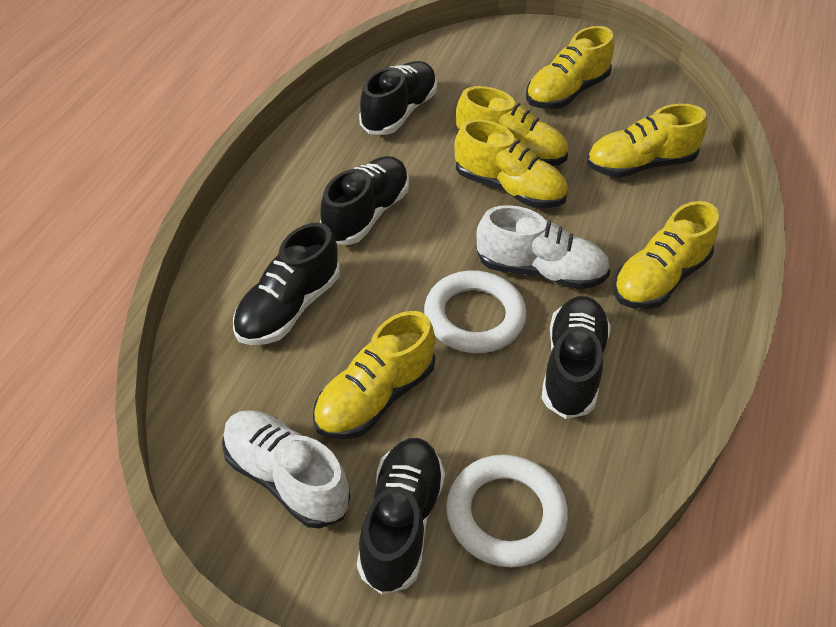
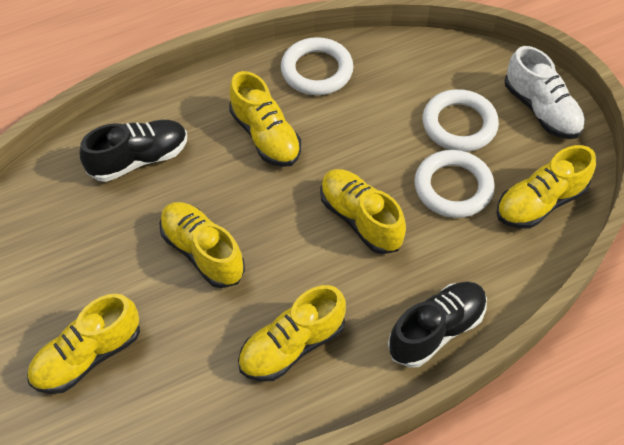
black shoe: 5 -> 2
white ring: 2 -> 3
white shoe: 2 -> 1

